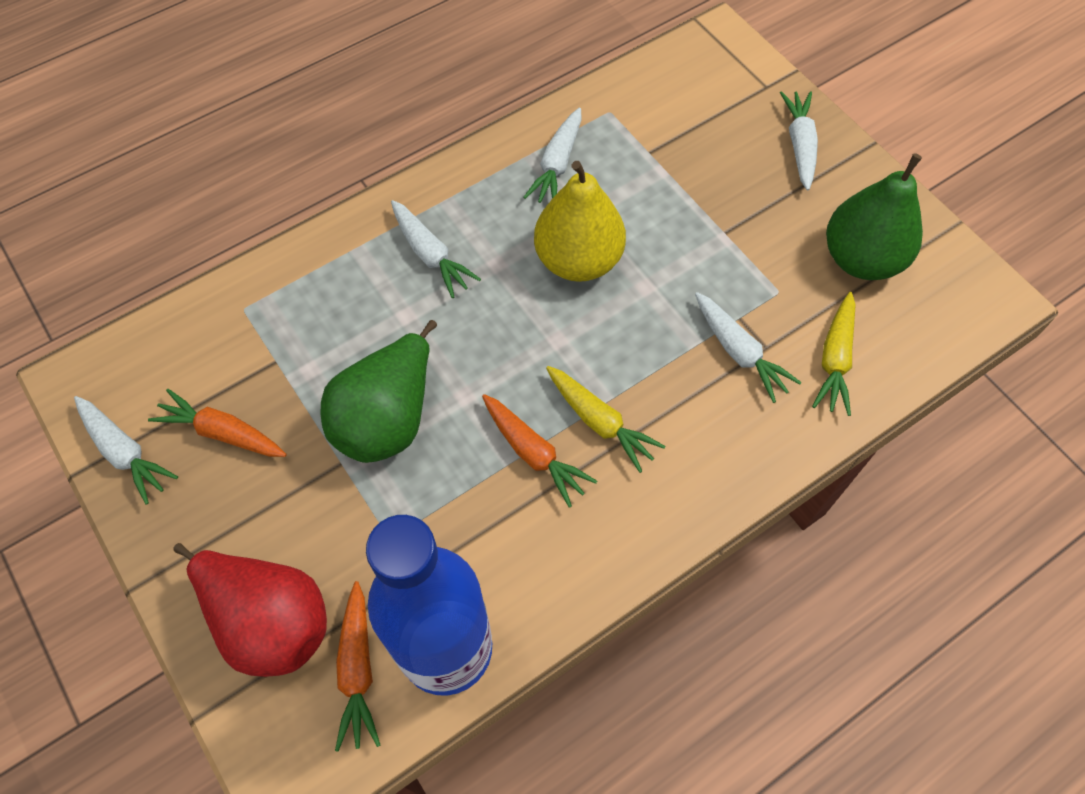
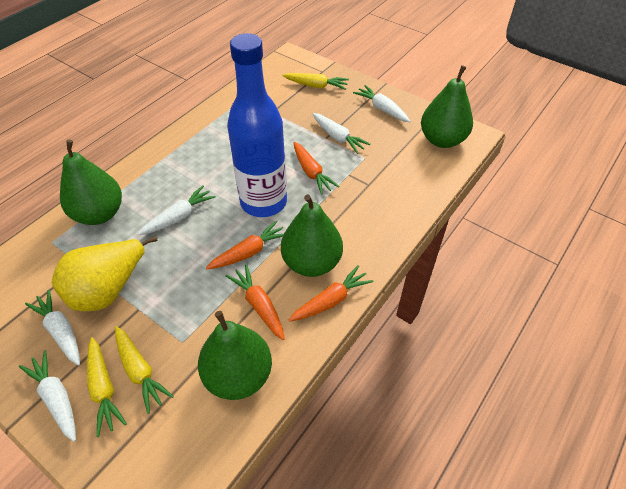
green pear: 2 -> 4
orange carrot: 3 -> 4
red pear: 1 -> 0
yellow carrot: 2 -> 3

